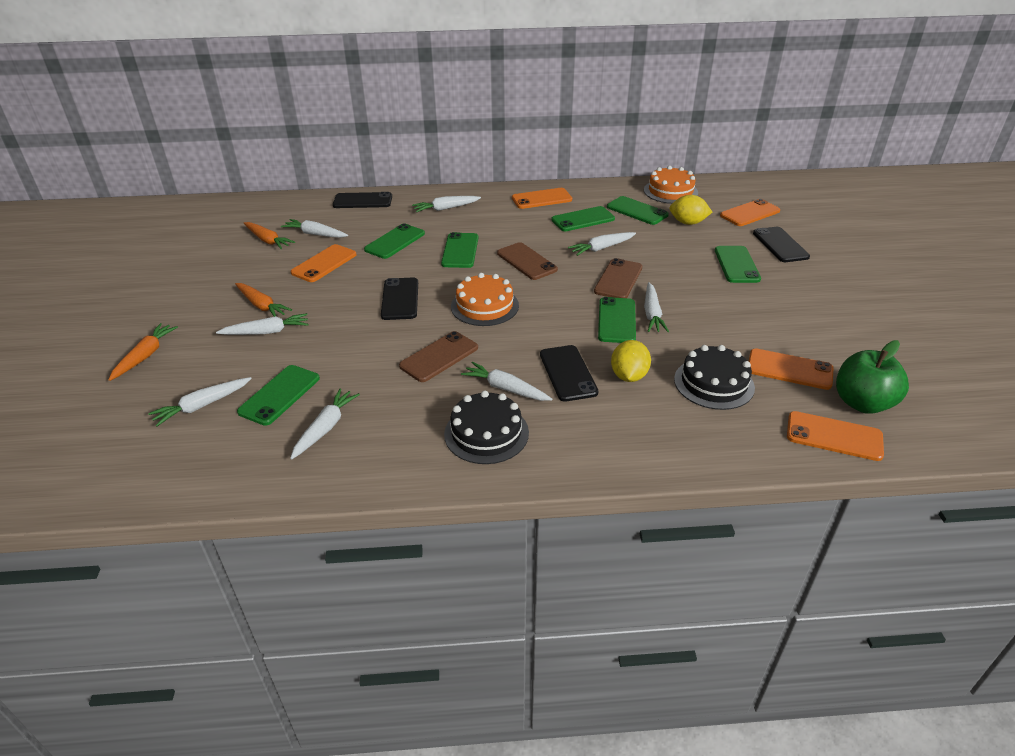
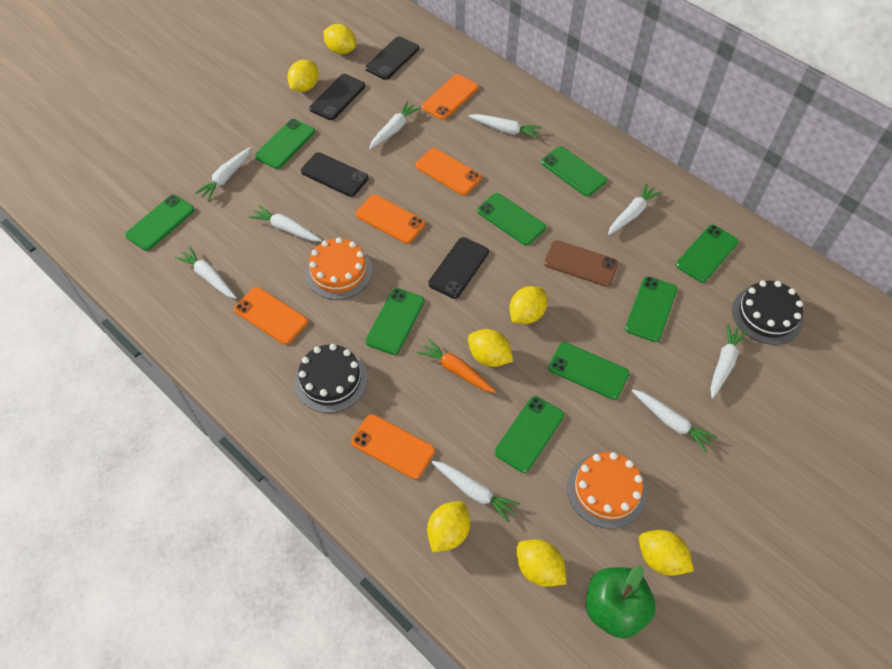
brown phone: 3 -> 1
green phone: 7 -> 9
orange carrot: 3 -> 1
white carrot: 8 -> 9
yellow lemon: 2 -> 7

